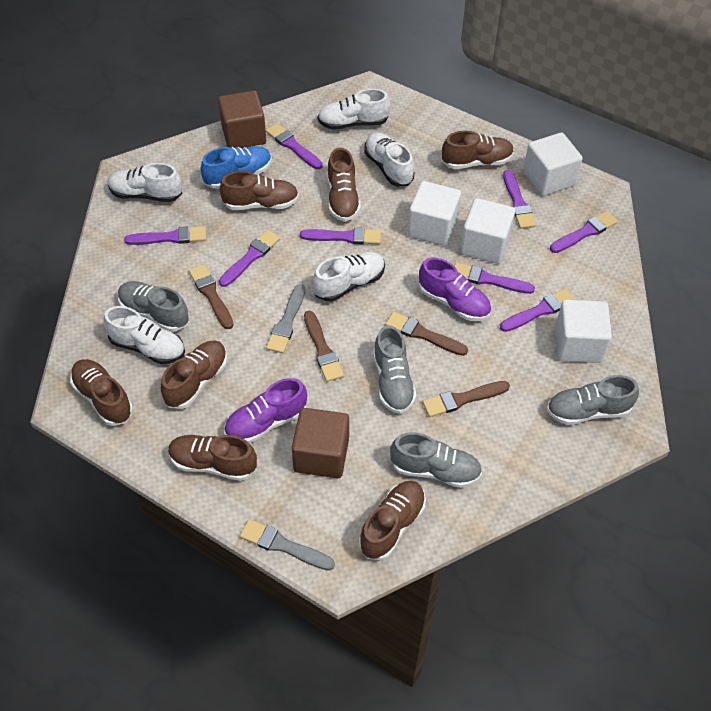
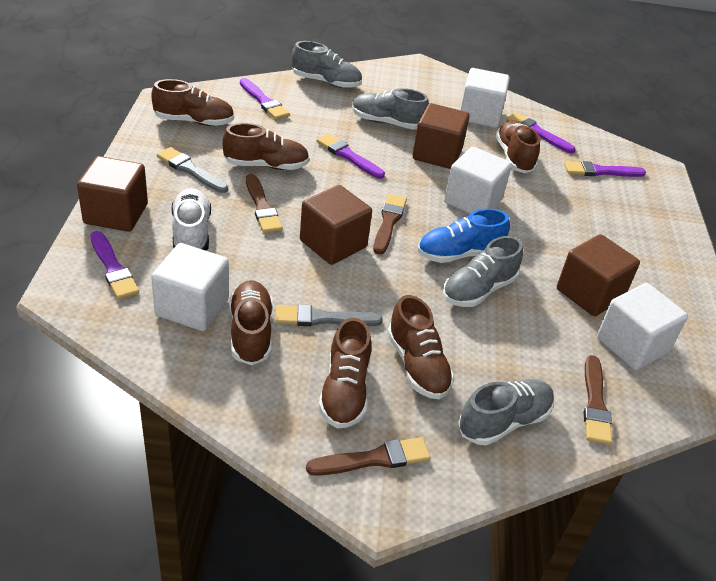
brown cube: 2 -> 4
brown shoe: 7 -> 6
purple brush: 8 -> 5
purple shoe: 2 -> 0
white shoe: 5 -> 1

